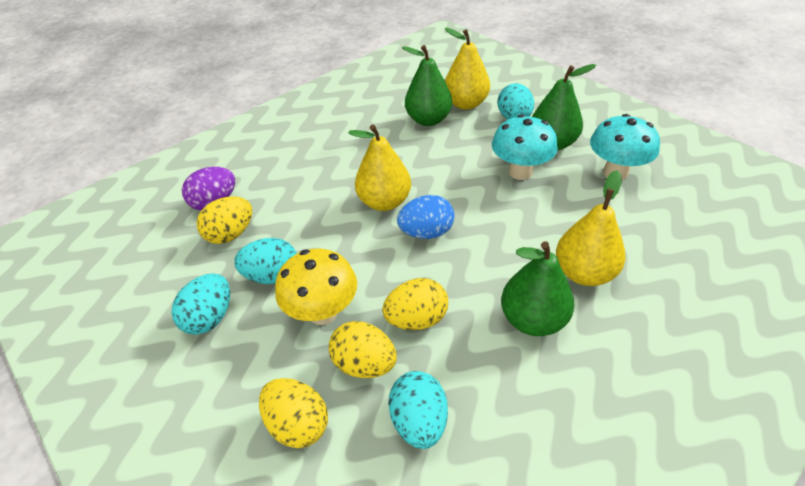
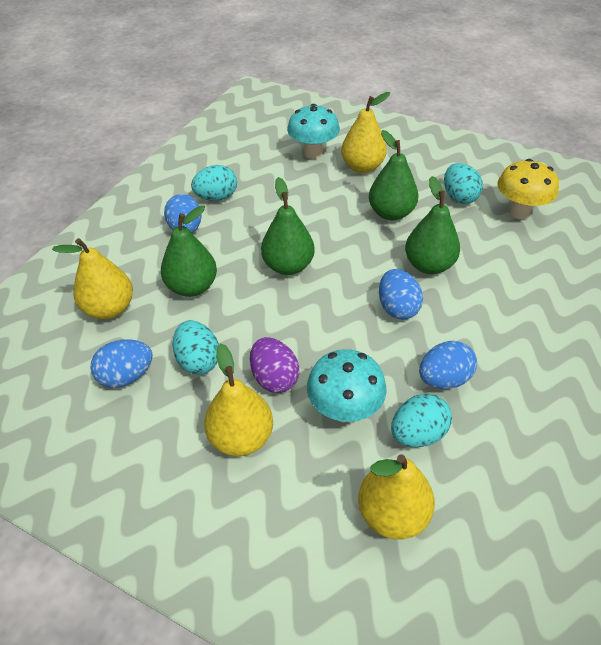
blue egg: 1 -> 4
green pear: 3 -> 4
yellow egg: 4 -> 0
yellow pear: 3 -> 4

